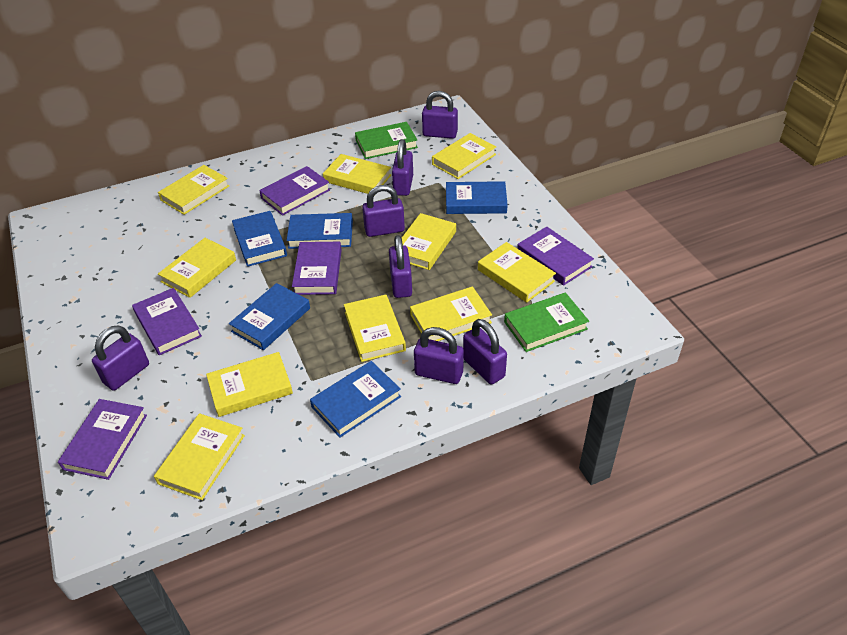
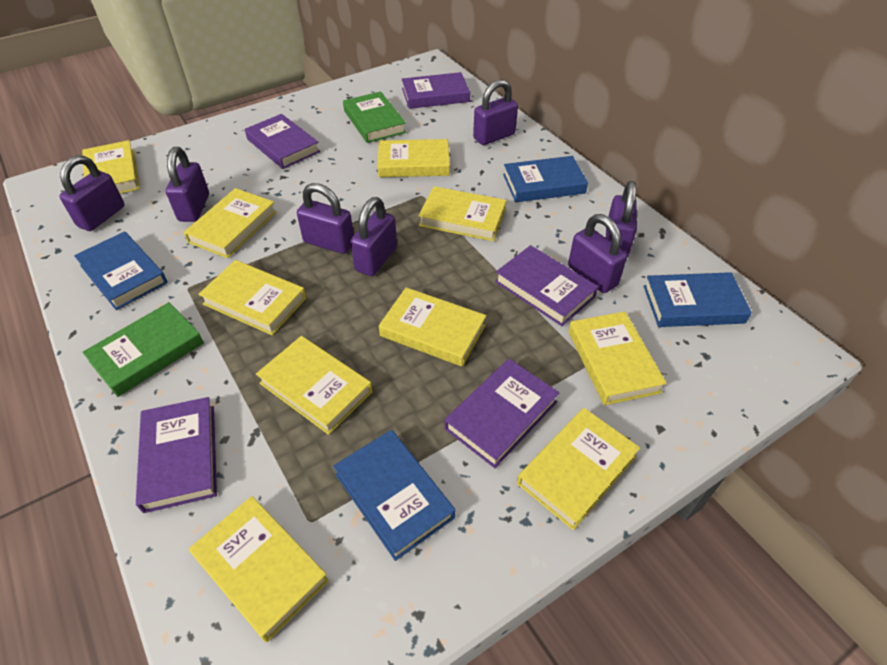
blue book: 5 -> 4

